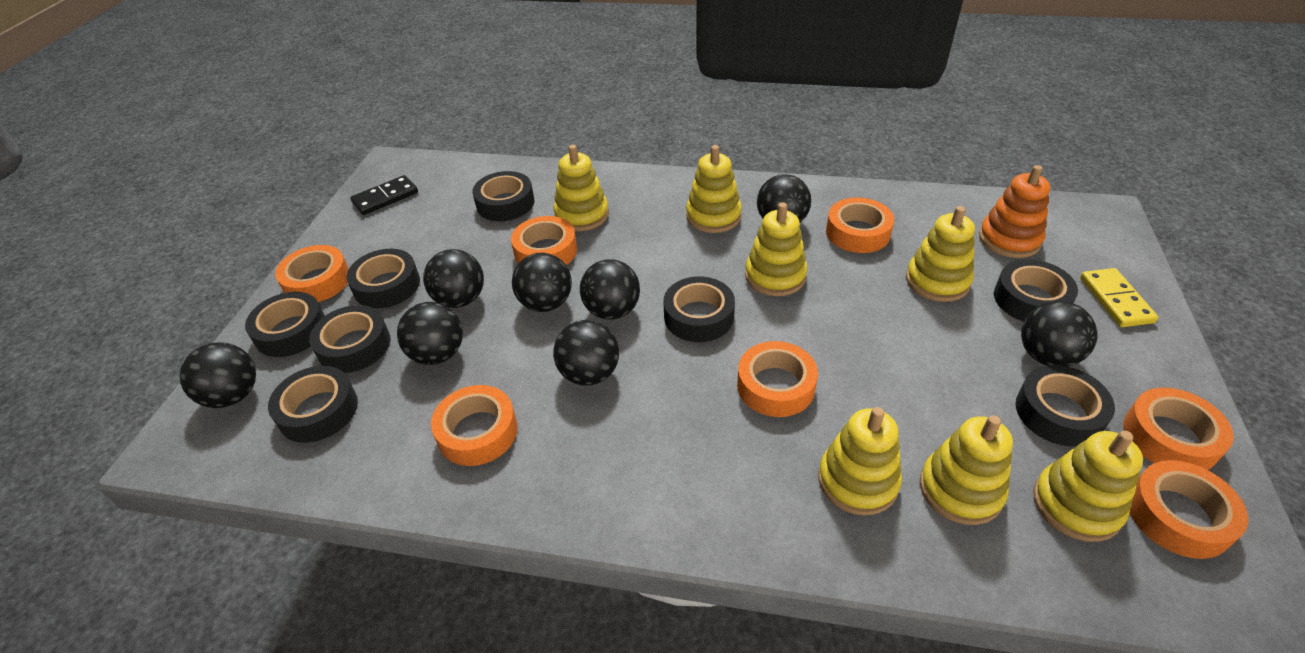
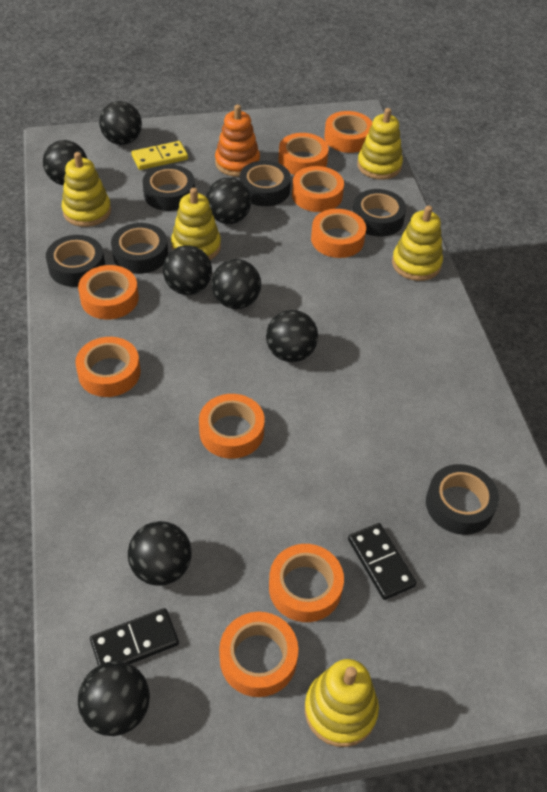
black domino: 1 -> 2
black tape: 8 -> 6
orange tape: 7 -> 9
yellow stacking toy: 7 -> 5

